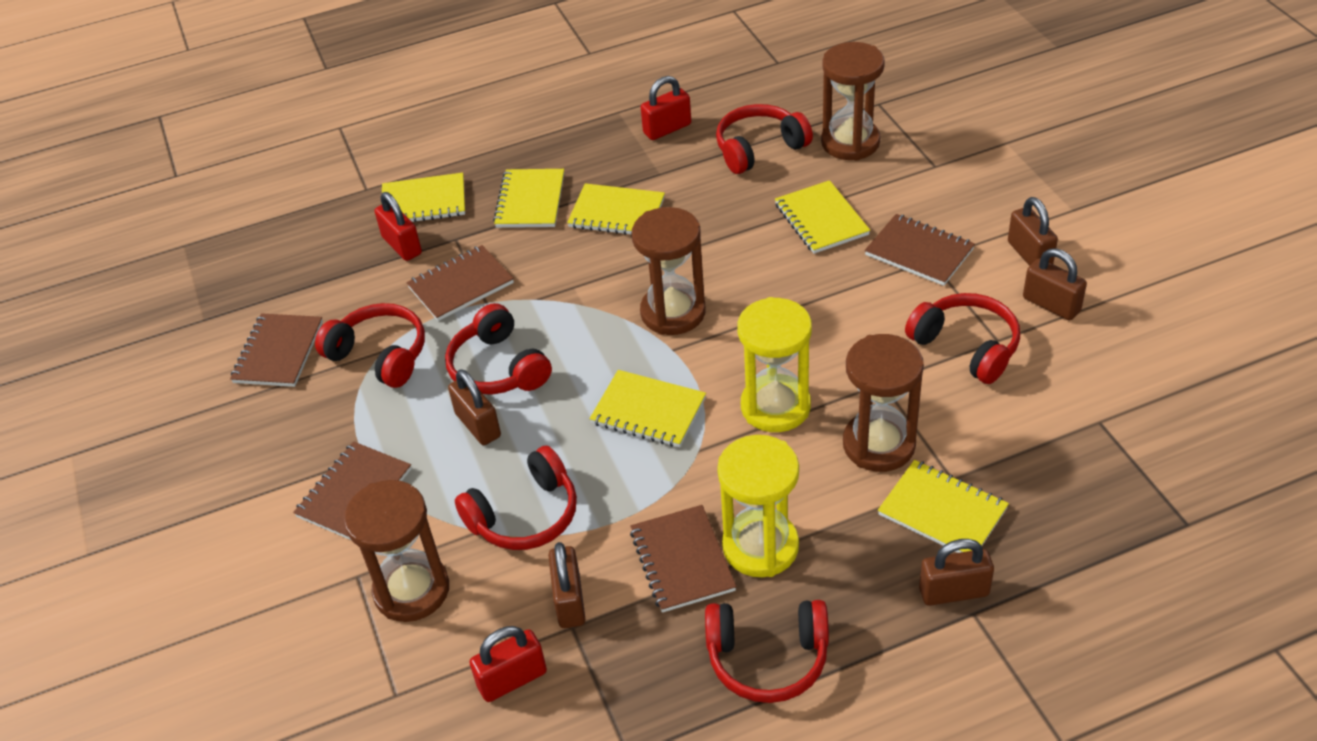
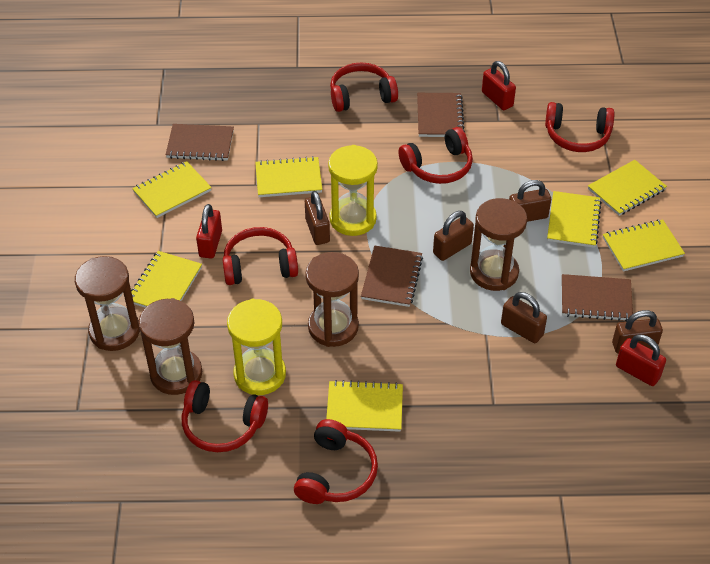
brown notebook: 5 -> 4
yellow notebook: 6 -> 7

